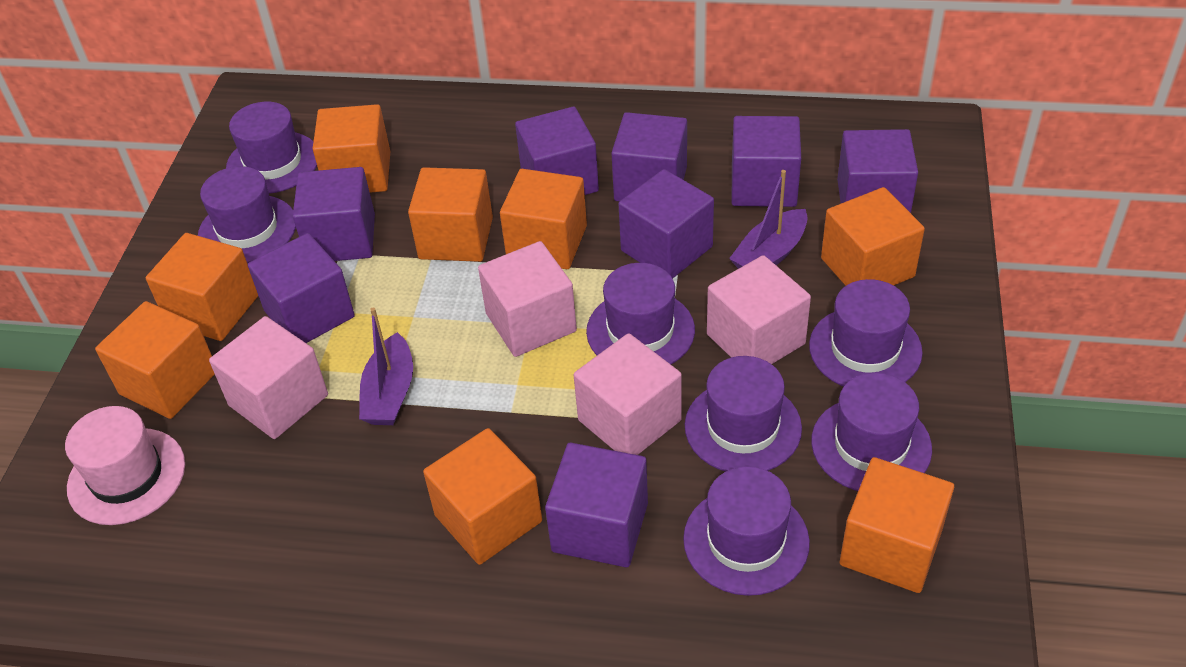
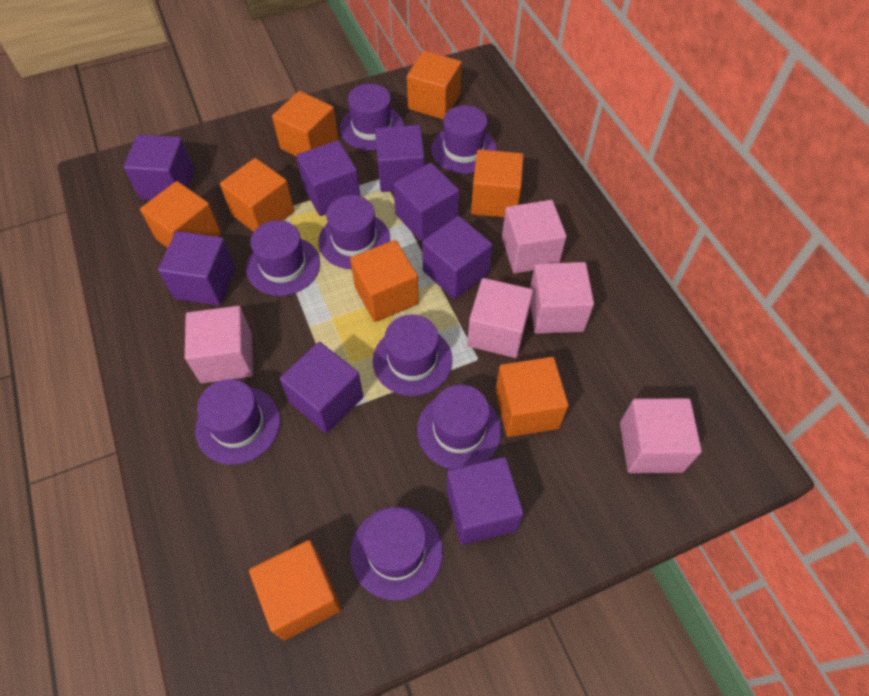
pink cube: 4 -> 5
pink hat: 1 -> 0
purple boat: 2 -> 0
purple hat: 7 -> 8

